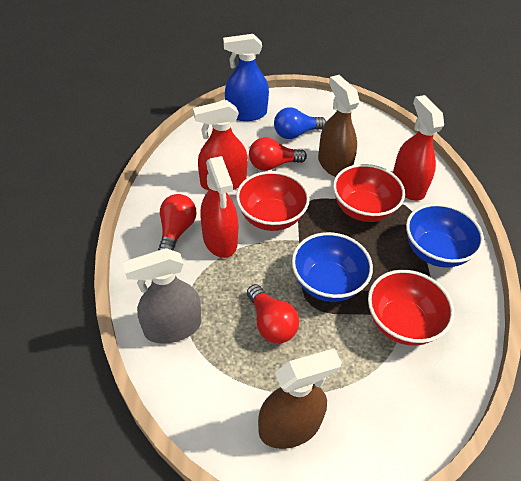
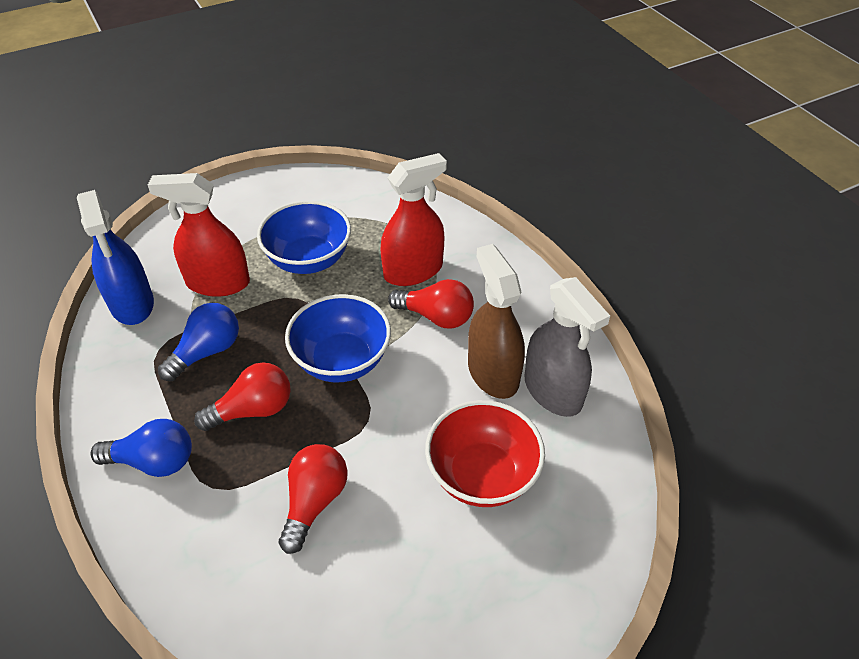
blue light bulb: 1 -> 2
brown spray bottle: 2 -> 1
red bowl: 3 -> 1
red spray bottle: 3 -> 2

